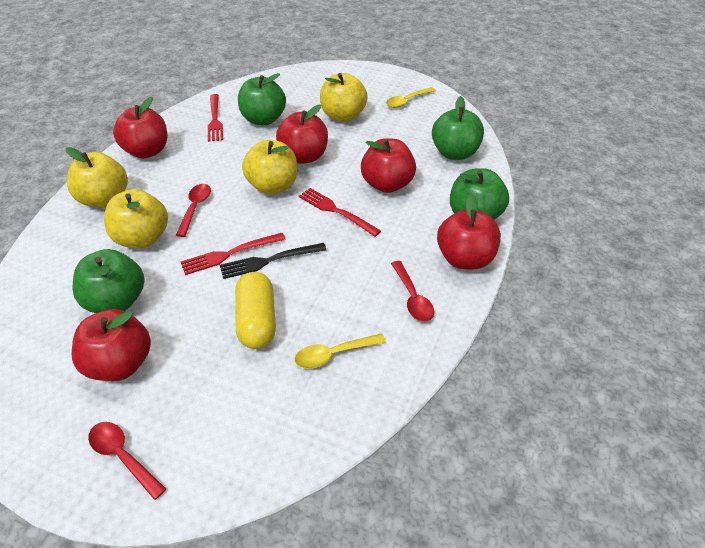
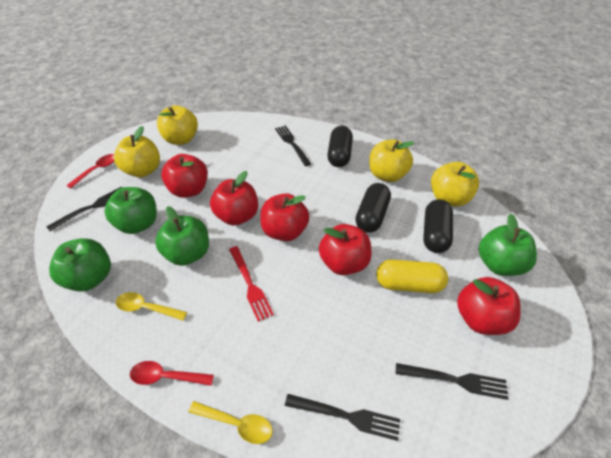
black capsule: 0 -> 3
black fork: 1 -> 4
red fork: 3 -> 1
red spoon: 3 -> 2

